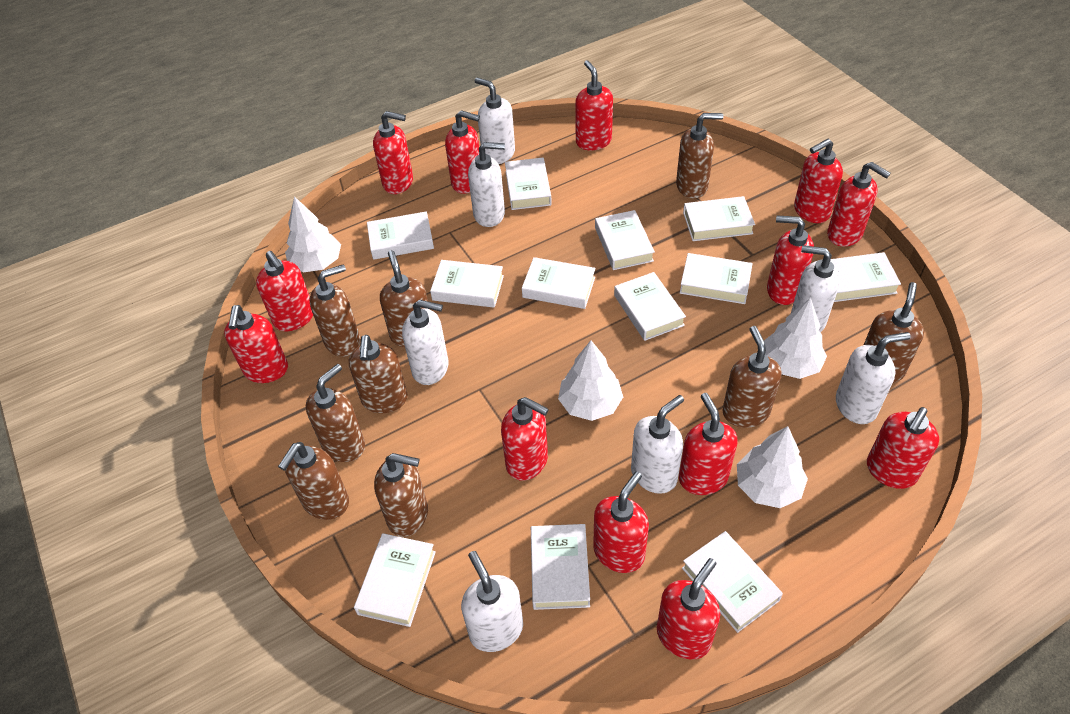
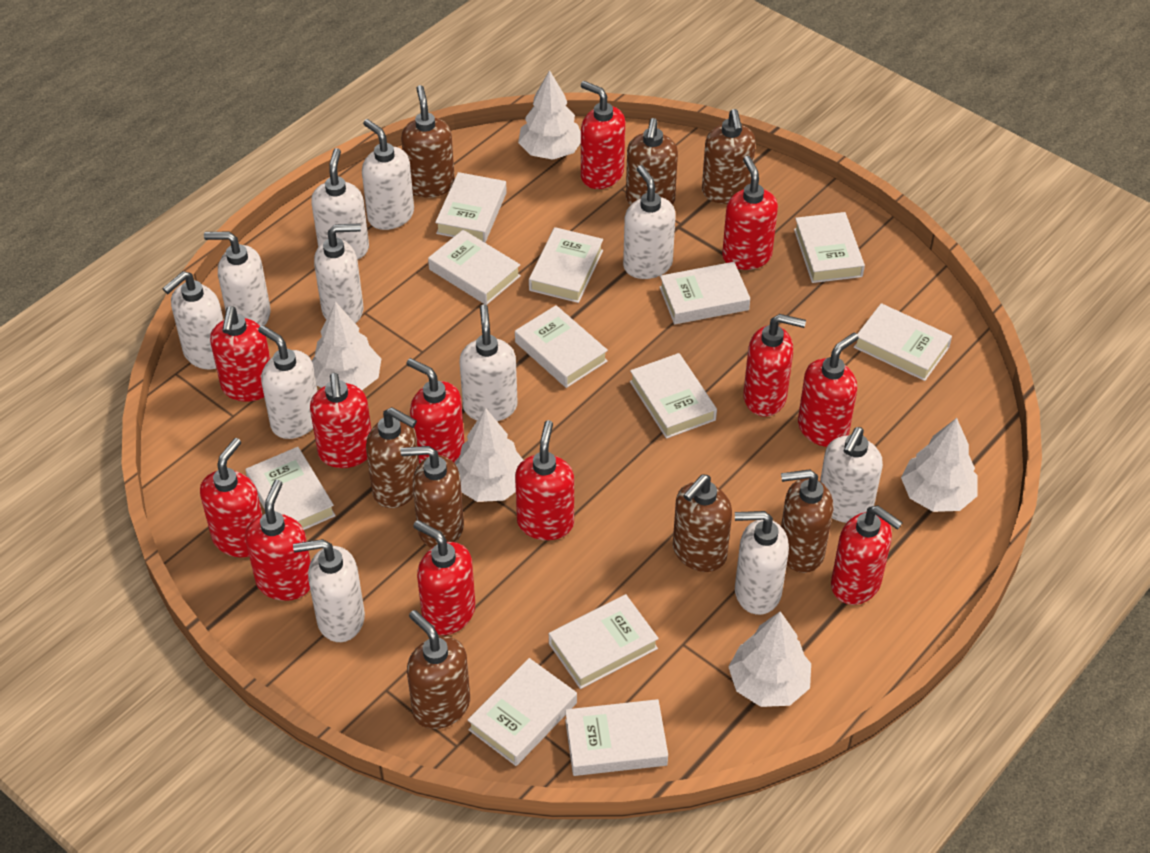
brown soap dispenser: 9 -> 8
red soap dispenser: 13 -> 12
white soap dispenser: 7 -> 11
white tree: 4 -> 5

